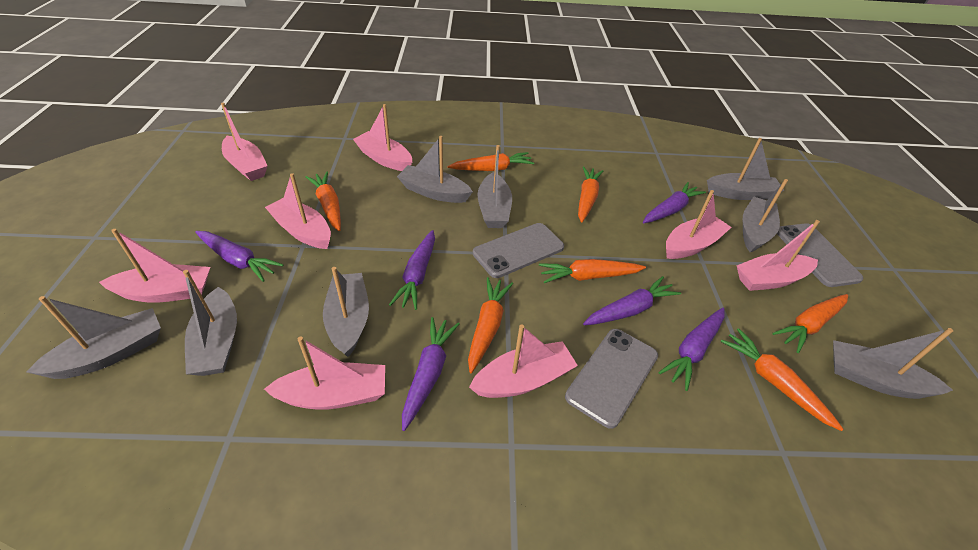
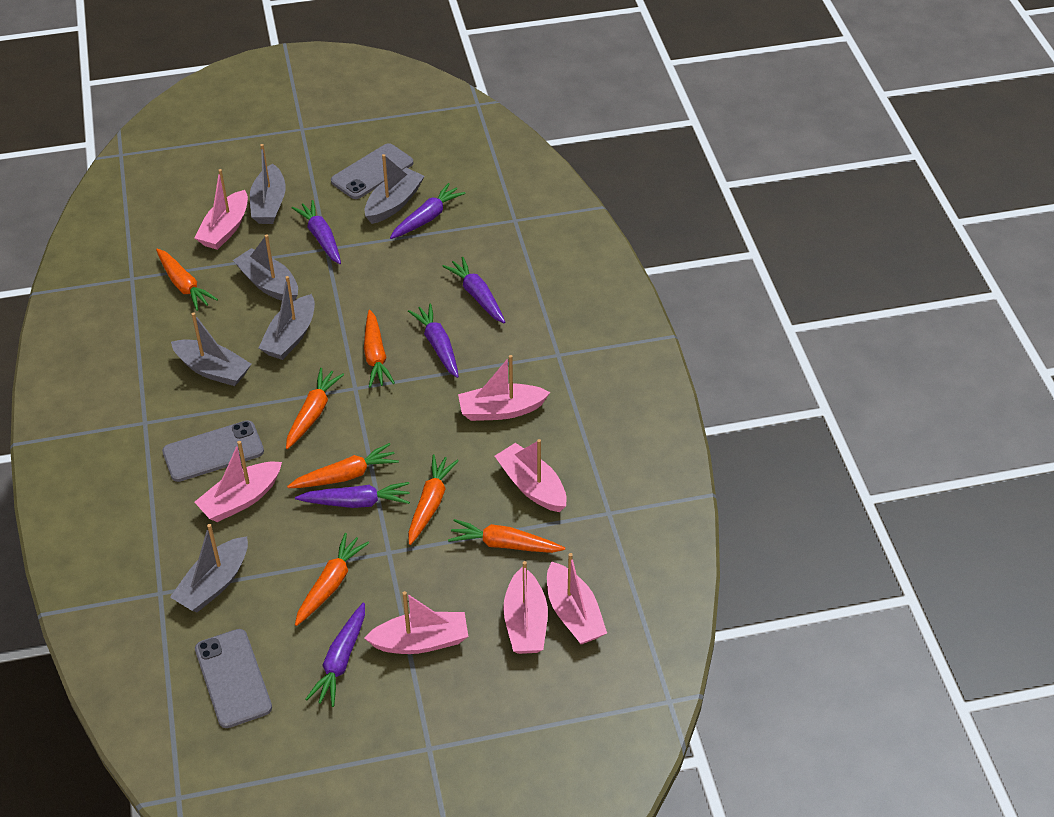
grey boat: 8 -> 6
pink boat: 8 -> 7

